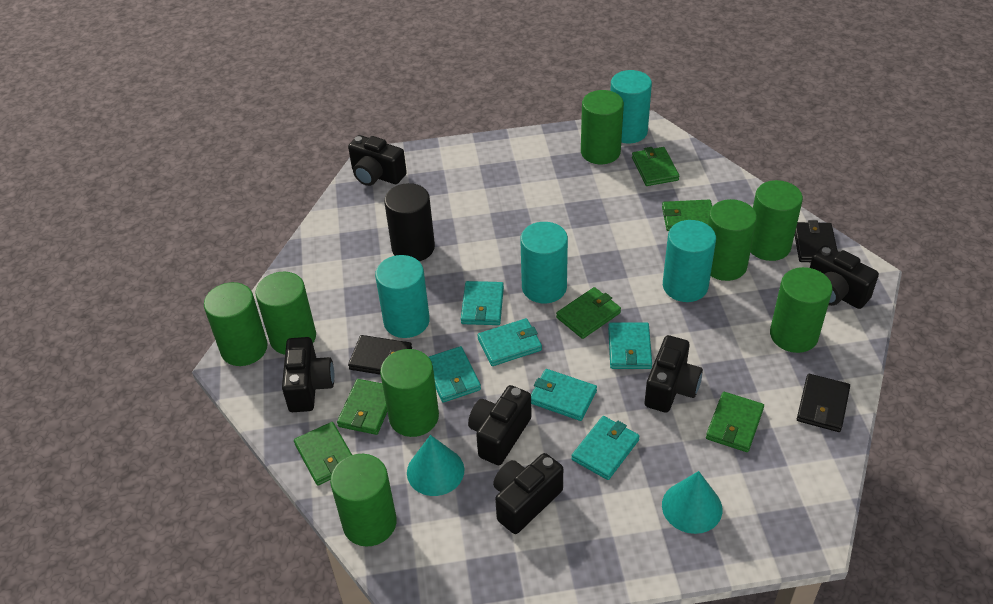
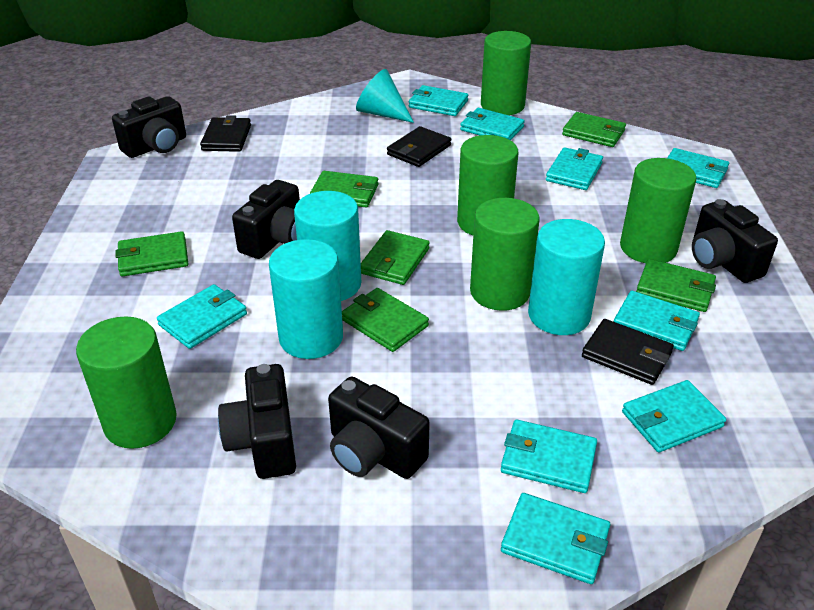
black camera: 6 -> 5
black cylinder: 1 -> 0
green cylinder: 8 -> 5
turquoise cone: 2 -> 1
turquoise cylinder: 4 -> 3
turquoise wallet: 6 -> 9

